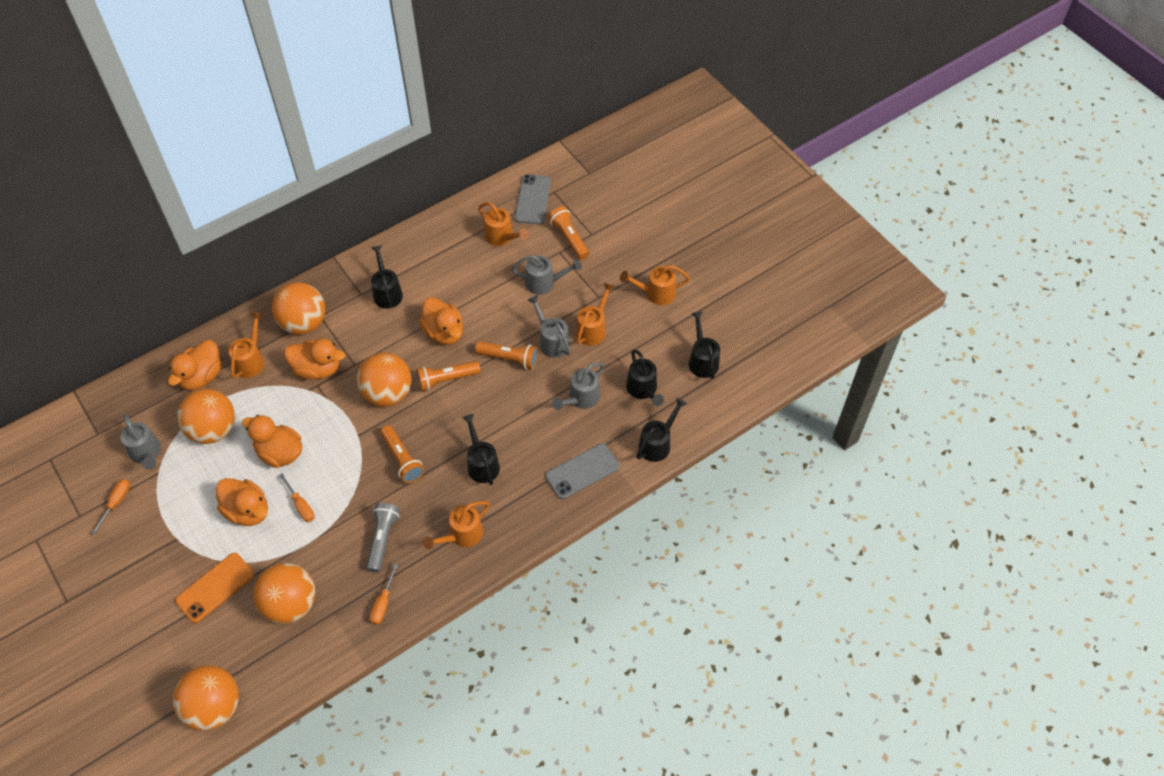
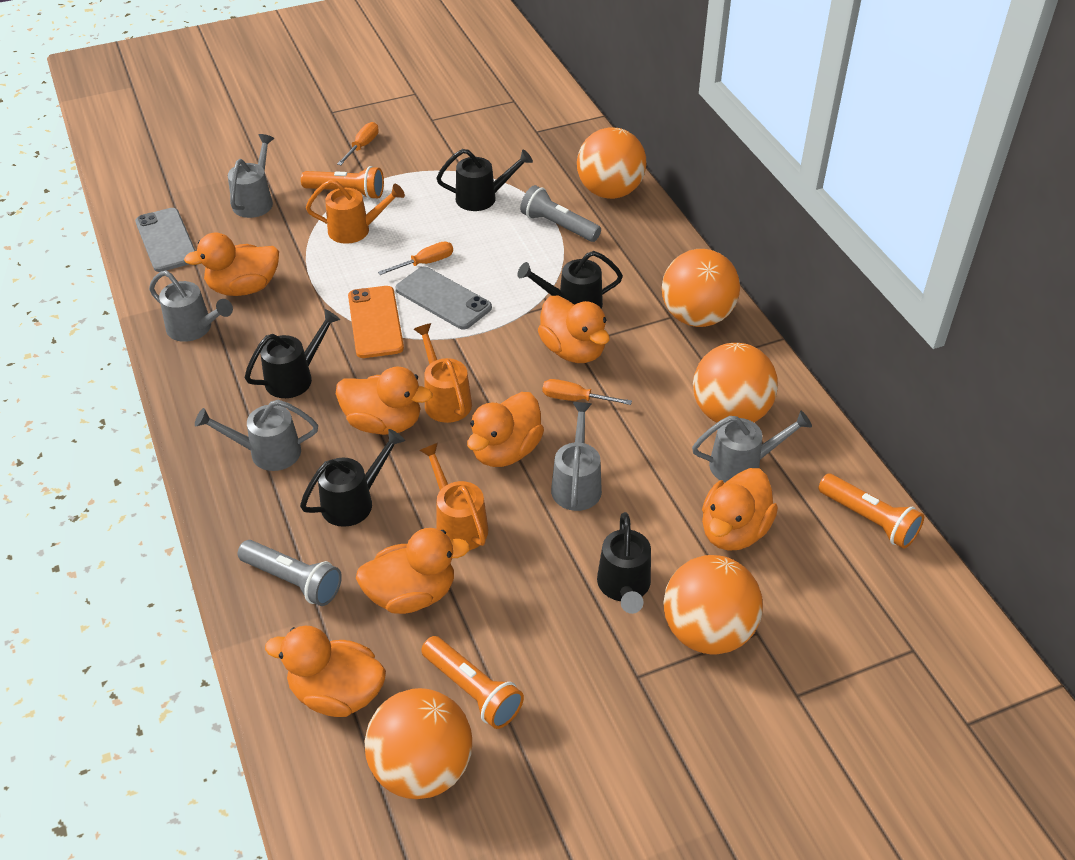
grey flashlight: 1 -> 2
grey watering can: 4 -> 5
orange duck: 5 -> 7
orange flashlight: 4 -> 3
orange watering can: 5 -> 3

